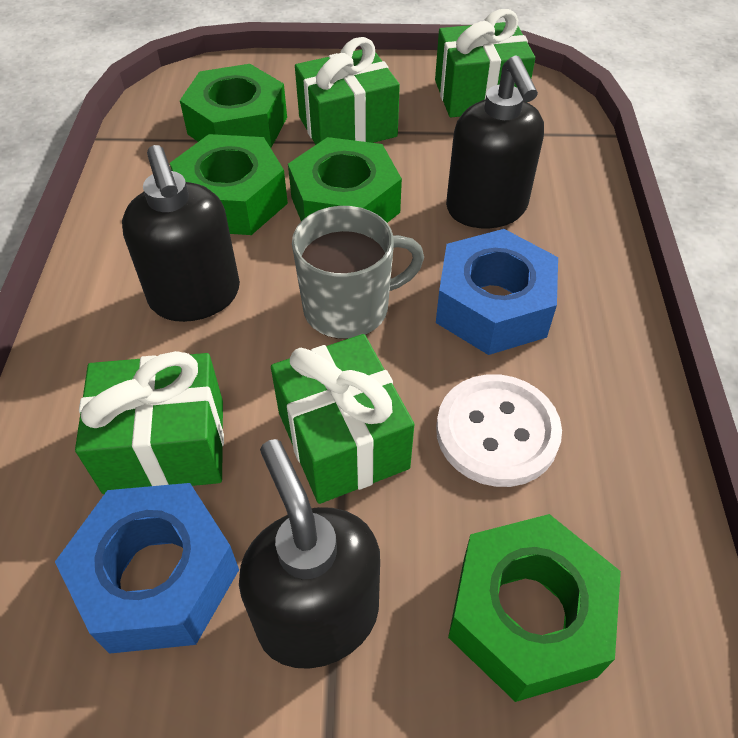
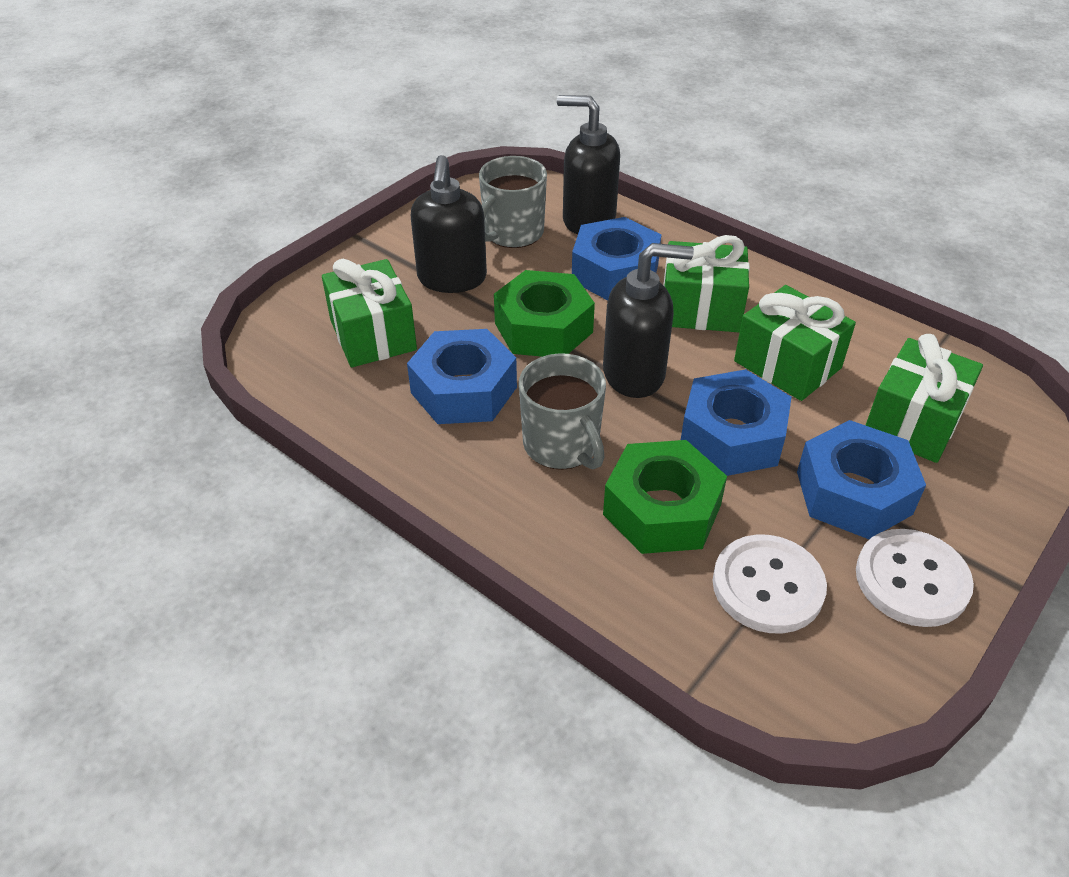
blue nut: 2 -> 4
green nut: 4 -> 2
grey mug: 1 -> 2
white button: 1 -> 2

